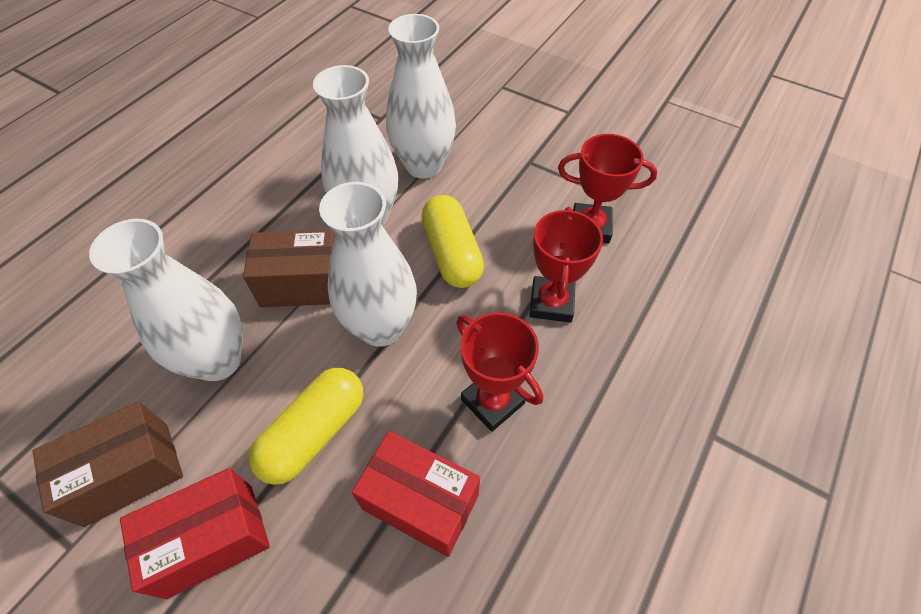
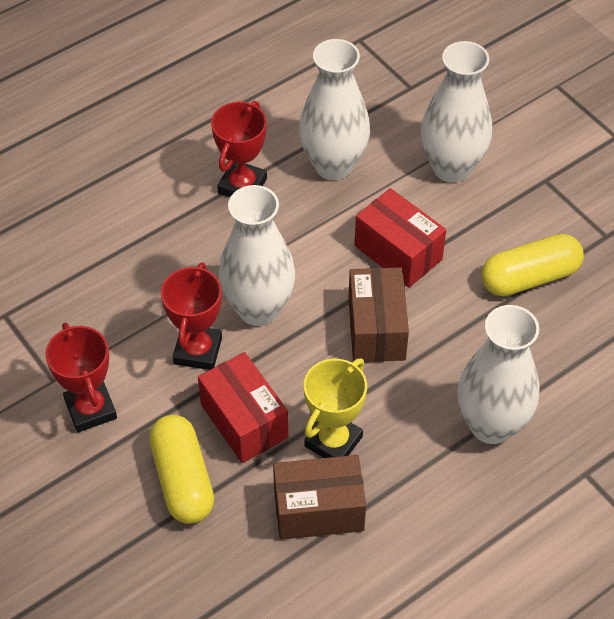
yellow trophy: 0 -> 1

